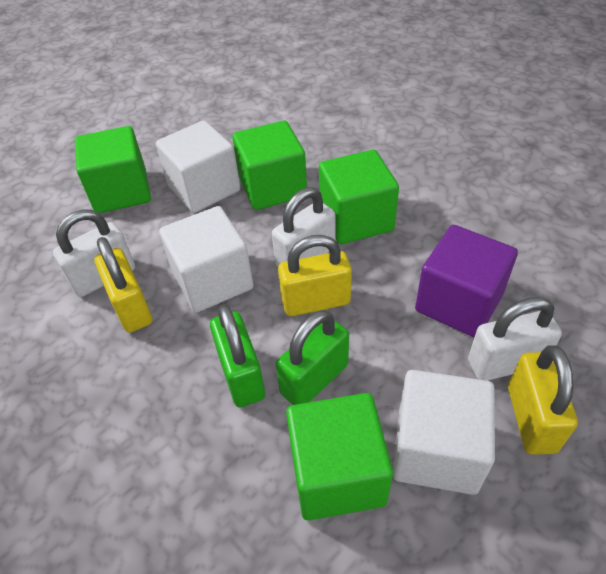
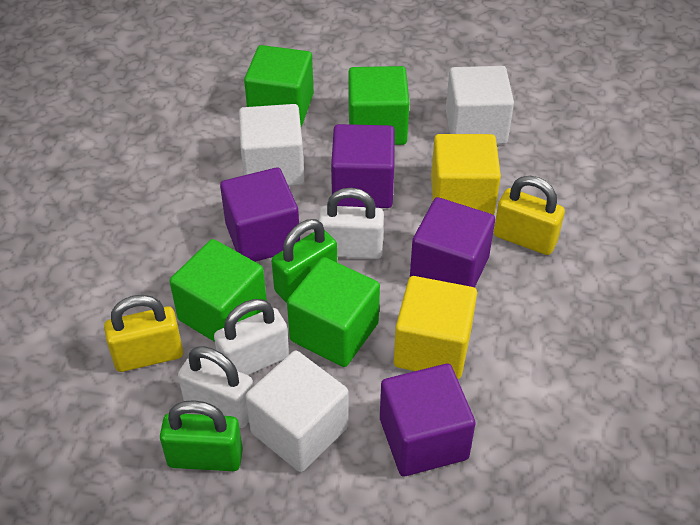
purple cube: 1 -> 4
yellow cube: 0 -> 2
yellow padlock: 3 -> 2

